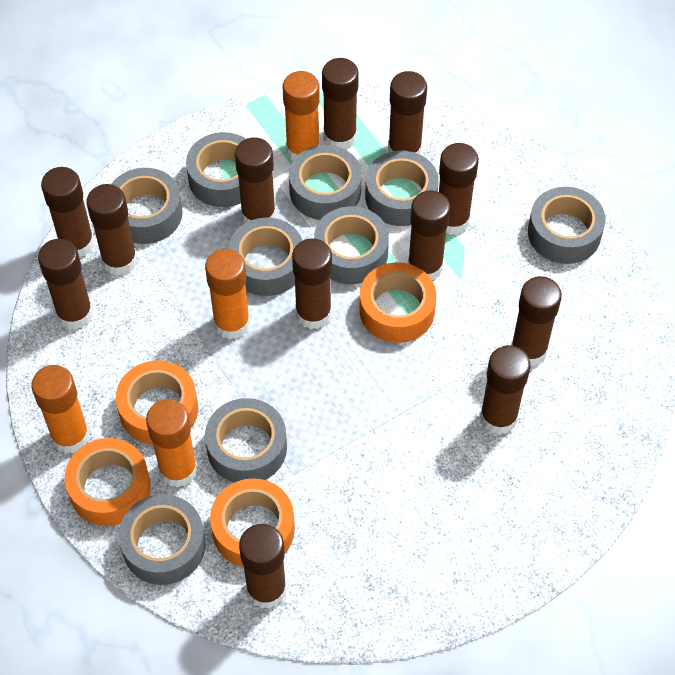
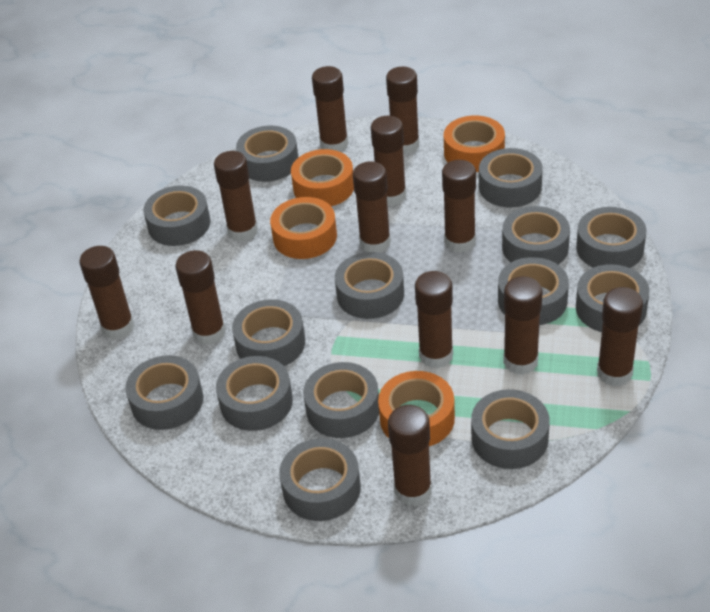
grey tape: 9 -> 14
orange glue stick: 4 -> 0

